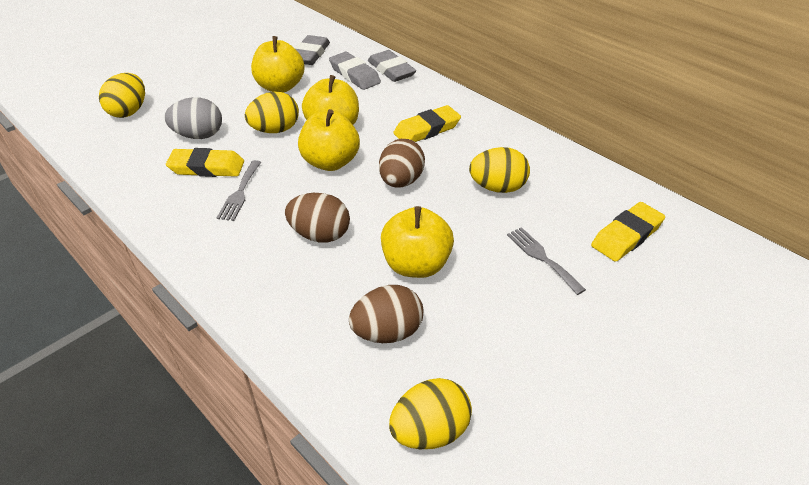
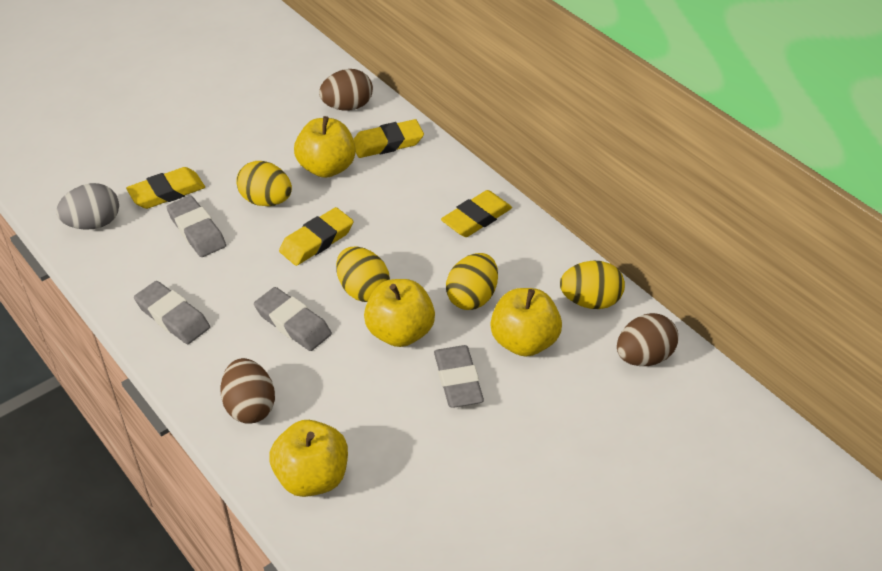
grey eraser: 3 -> 4
grey fork: 2 -> 0
yellow eraser: 3 -> 4

